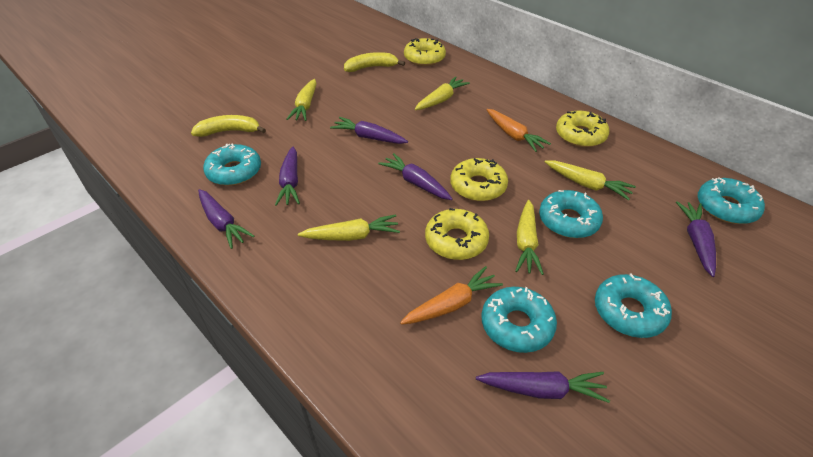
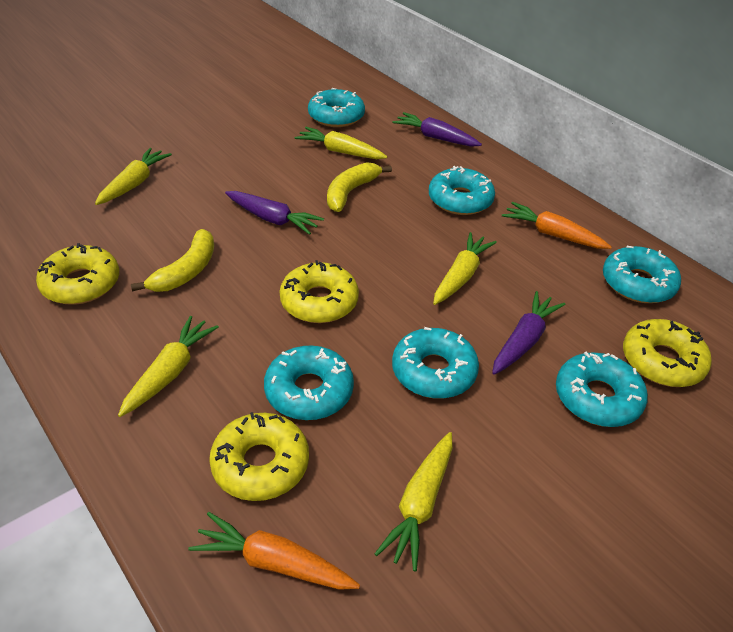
purple carrot: 6 -> 3
turquoise donut: 5 -> 6

